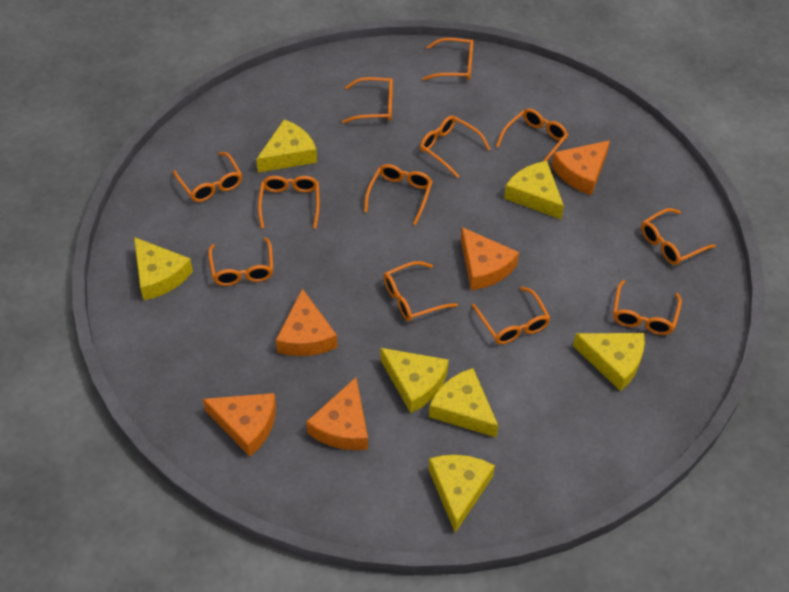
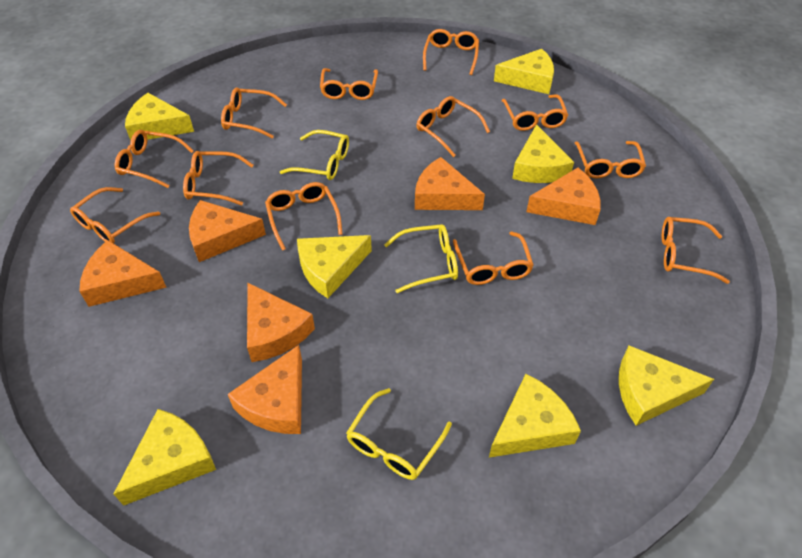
orange cheese: 5 -> 6
yellow glasses: 0 -> 3

